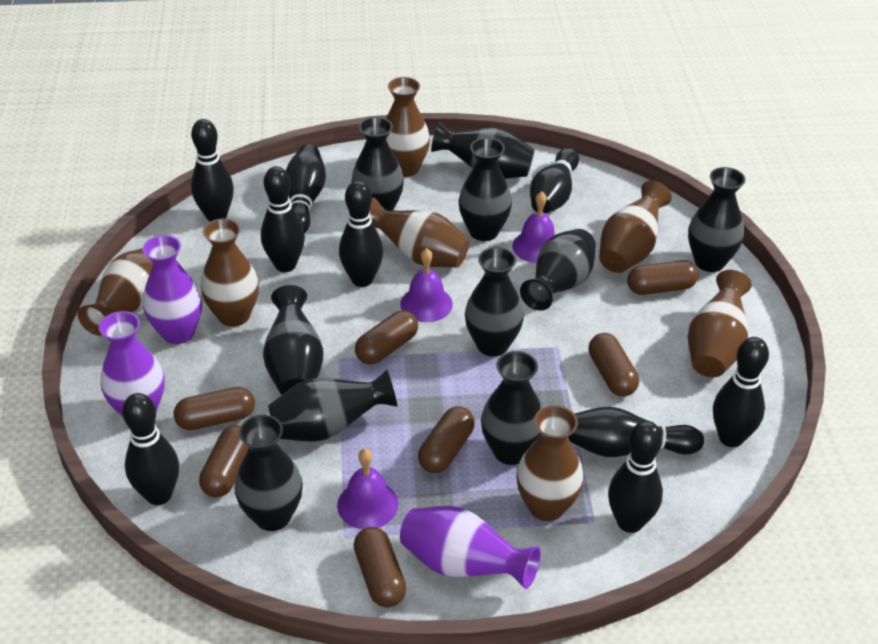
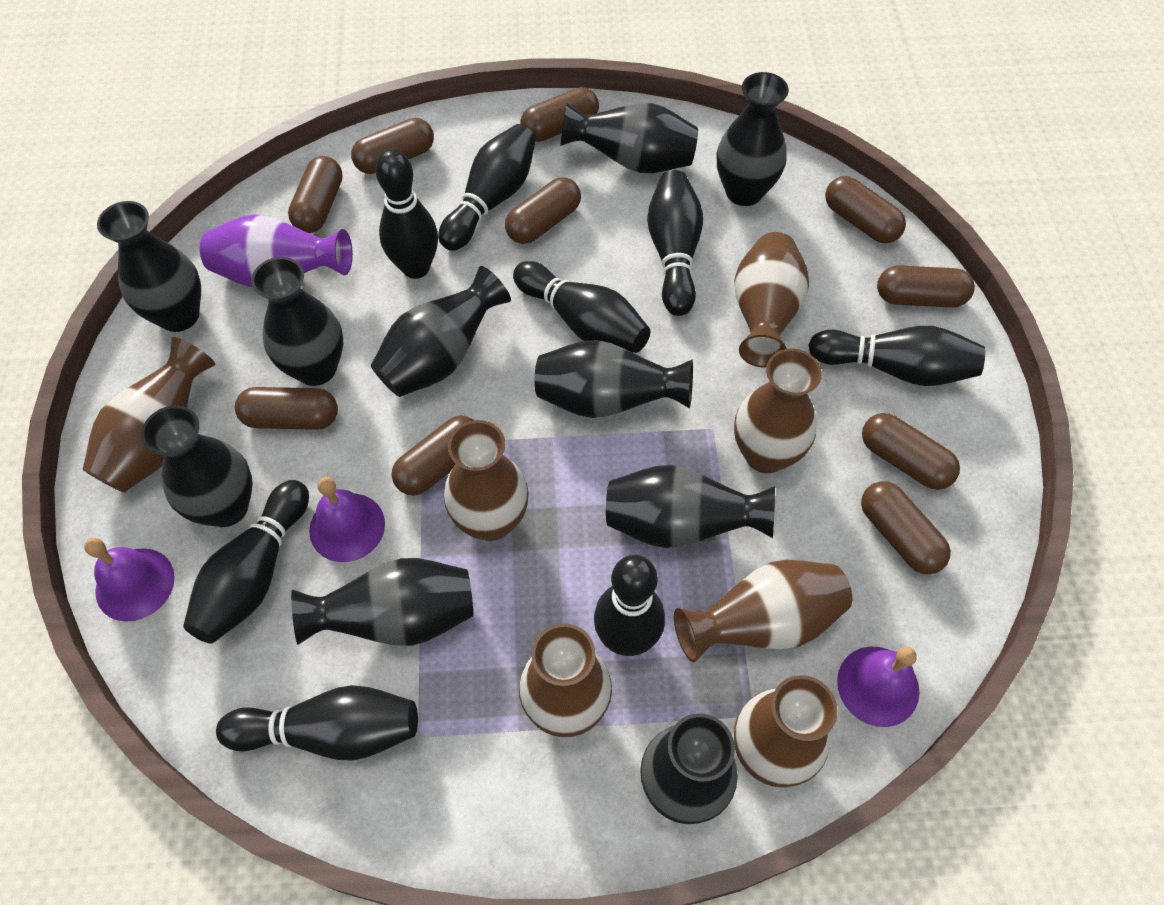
black bowling pin: 9 -> 8
brown capsule: 7 -> 10
purple vase: 3 -> 1

